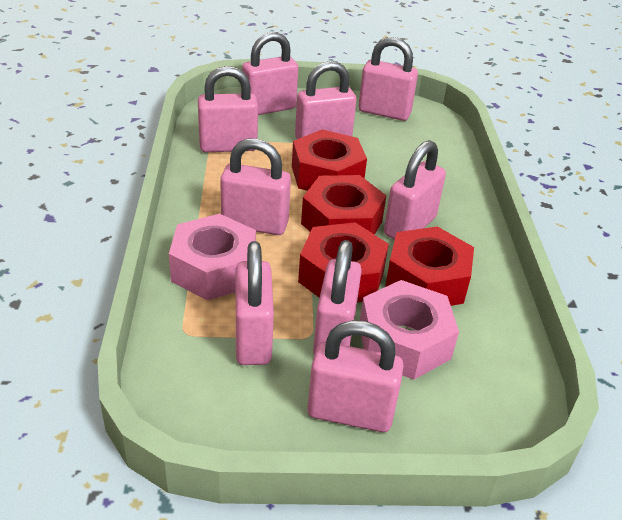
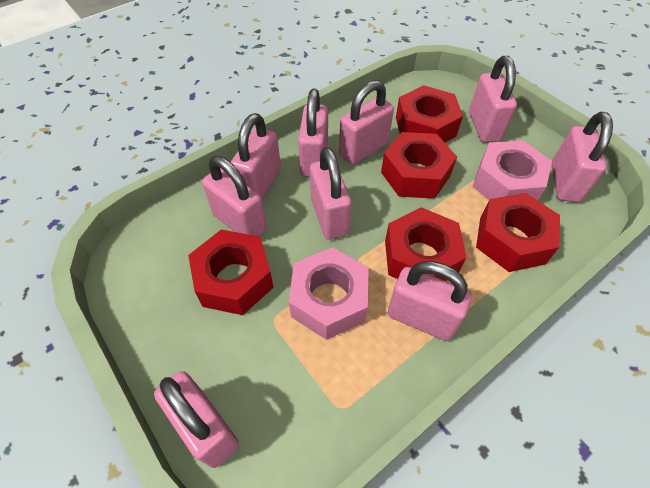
red nut: 4 -> 5

